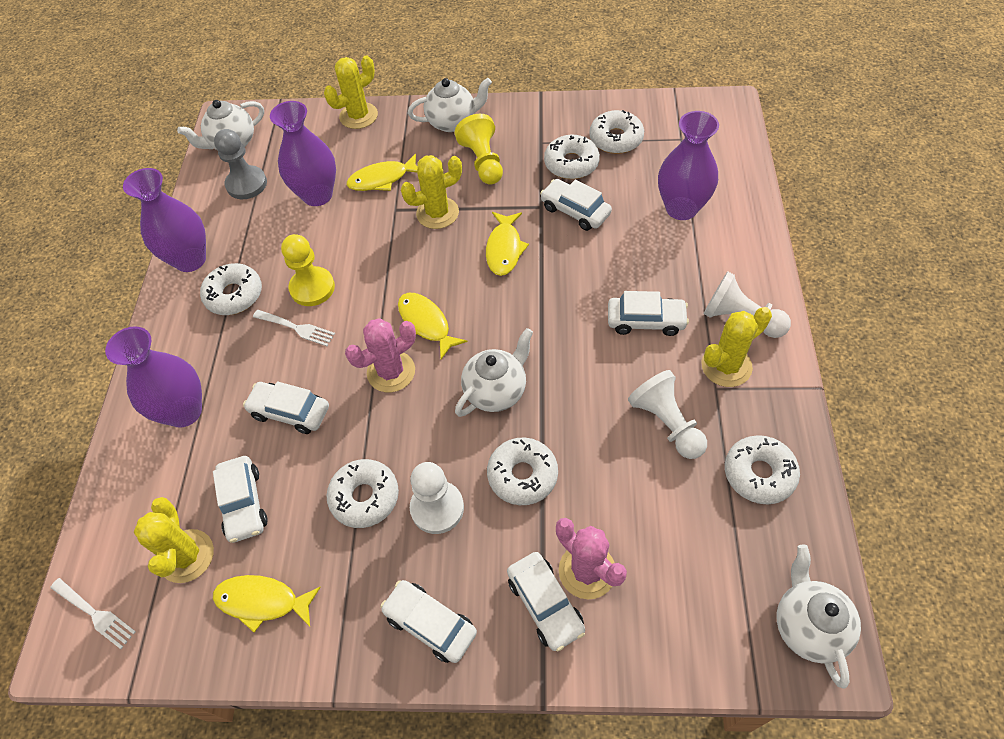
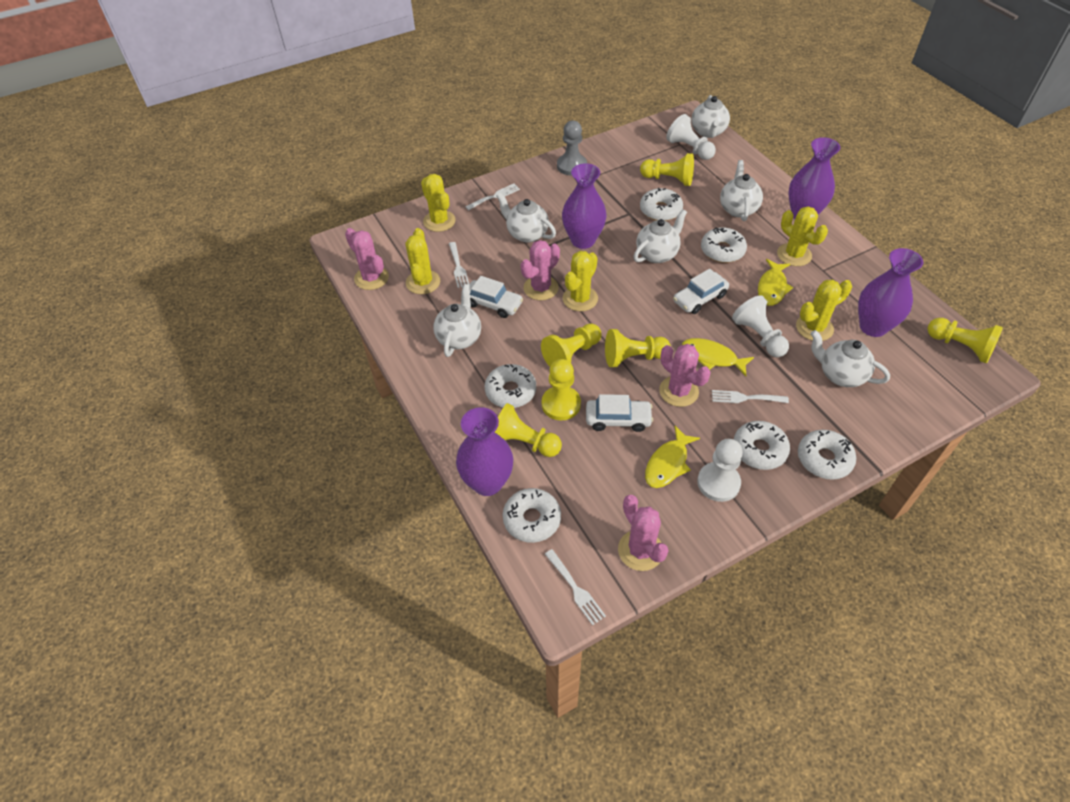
pink cactus: 2 -> 4
white car: 6 -> 3
white fork: 2 -> 4
white teapot: 4 -> 6
yellow cactus: 4 -> 5
yellow fish: 4 -> 3
yellow pawn: 2 -> 6

